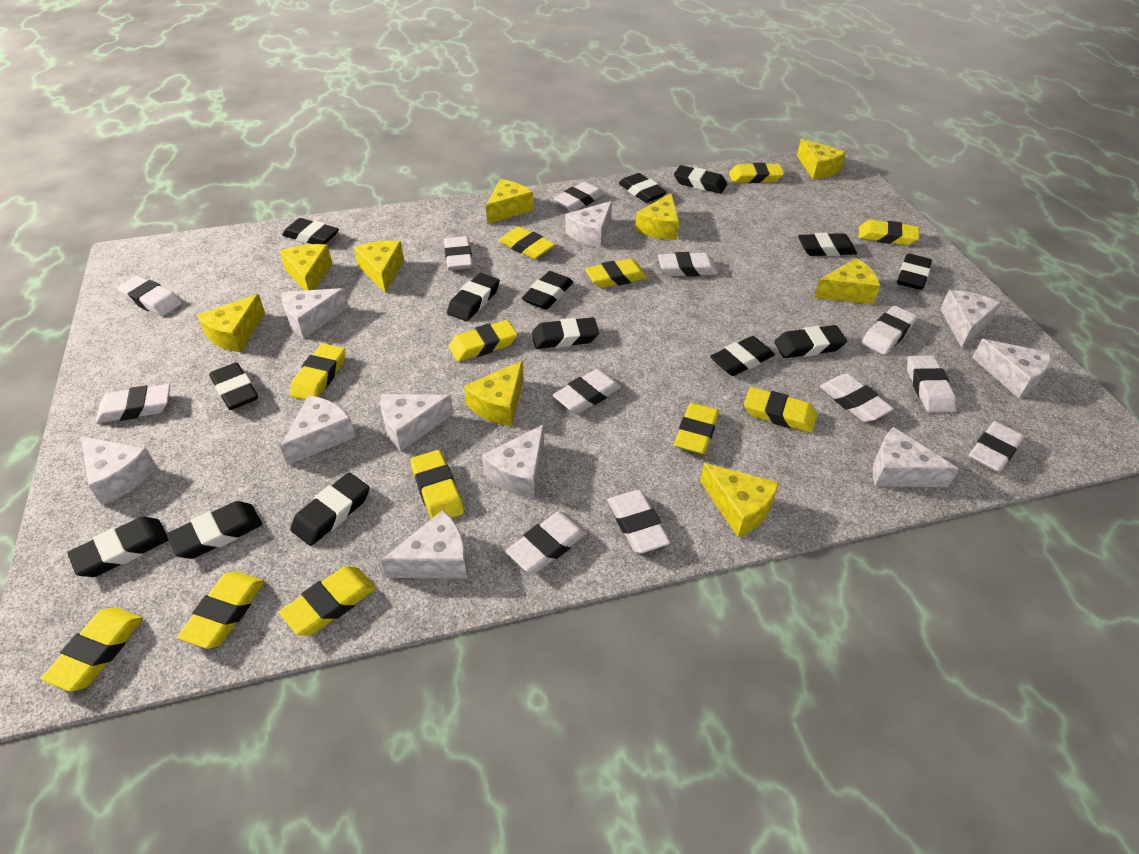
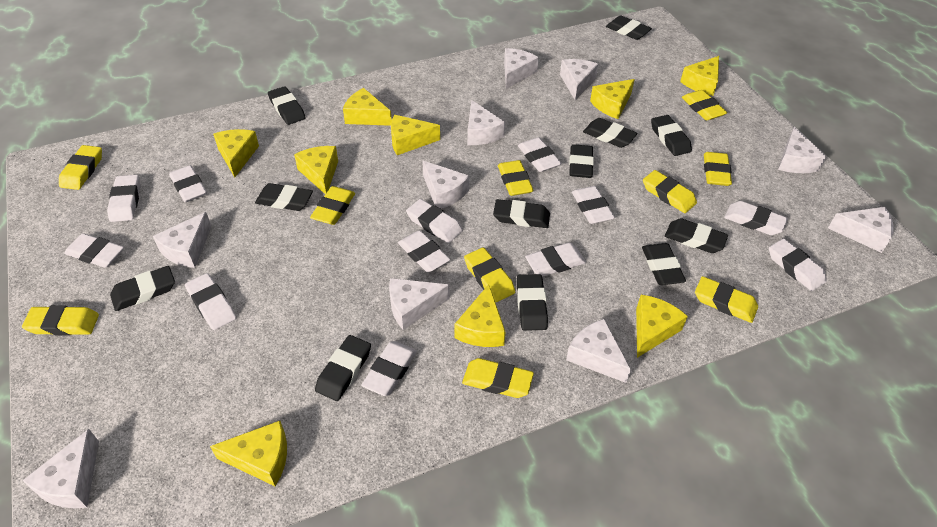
black eraser: 14 -> 12
yellow eraser: 12 -> 10

